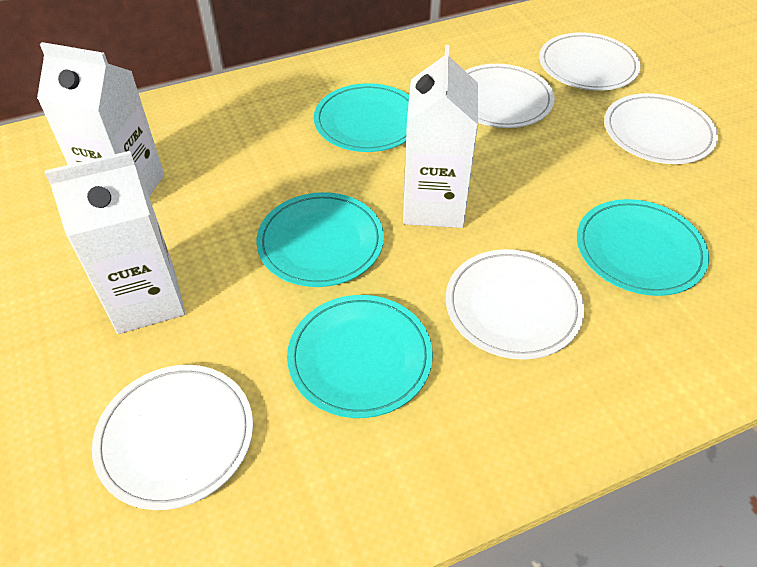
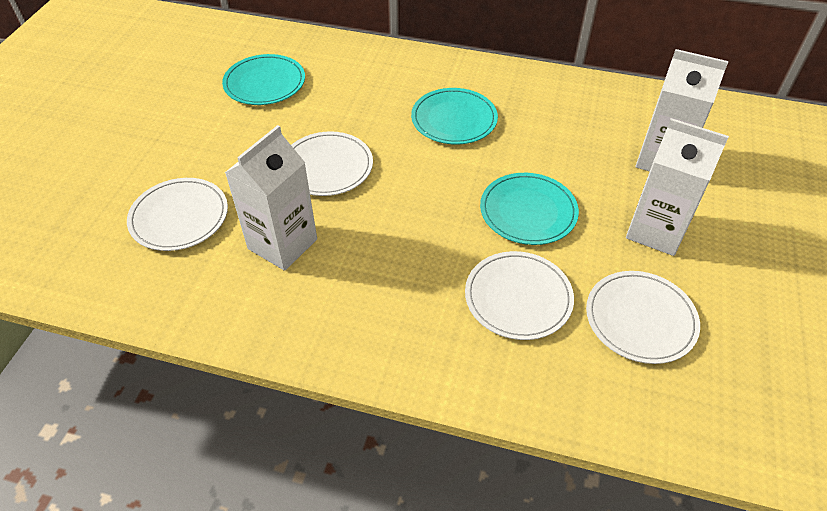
turquoise plate: 4 -> 3
white plate: 5 -> 4

